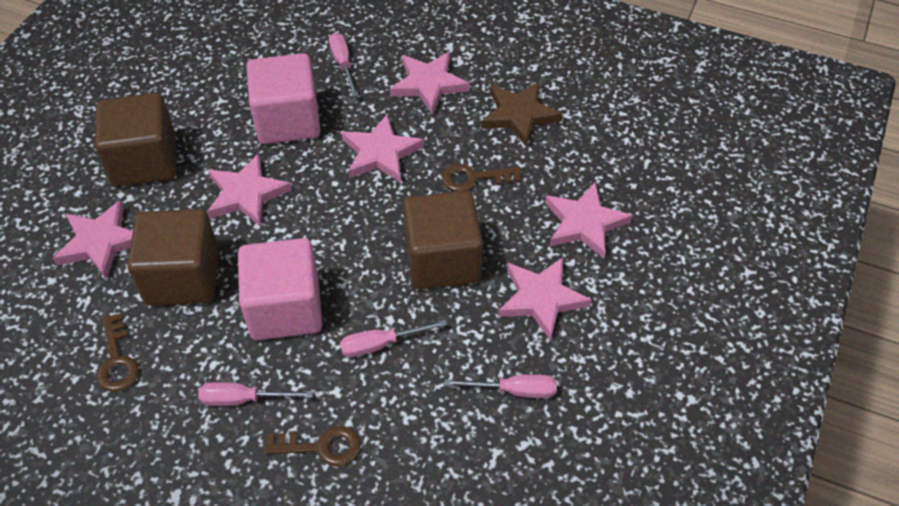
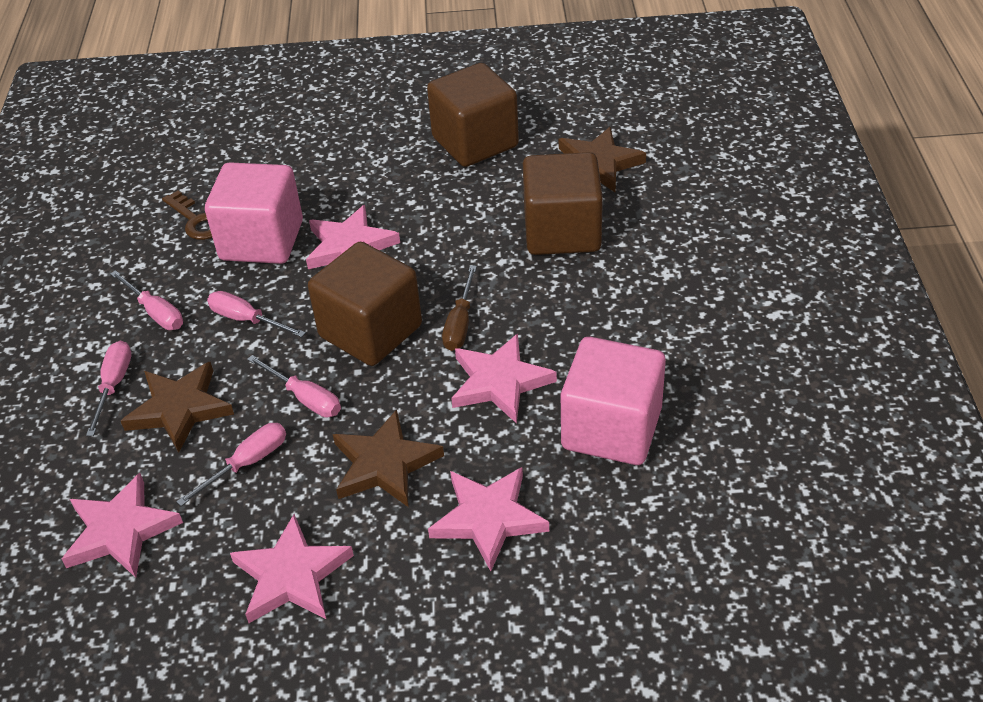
brown key: 3 -> 1
brown screwdriver: 0 -> 1
brown star: 1 -> 3
pink screwdriver: 4 -> 5
pink star: 6 -> 5

